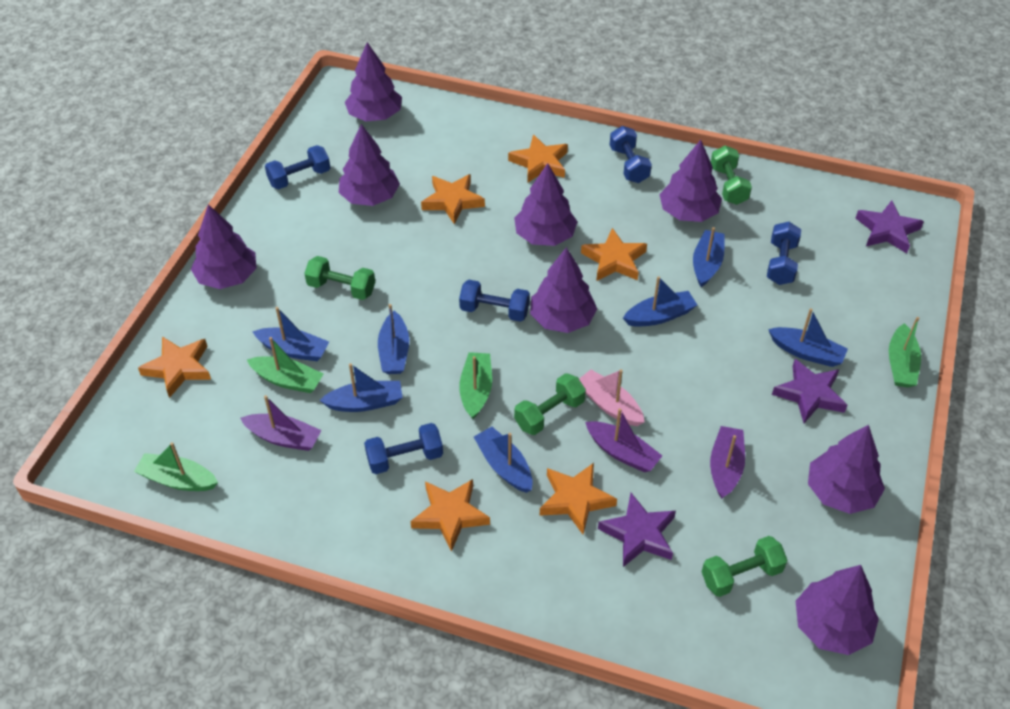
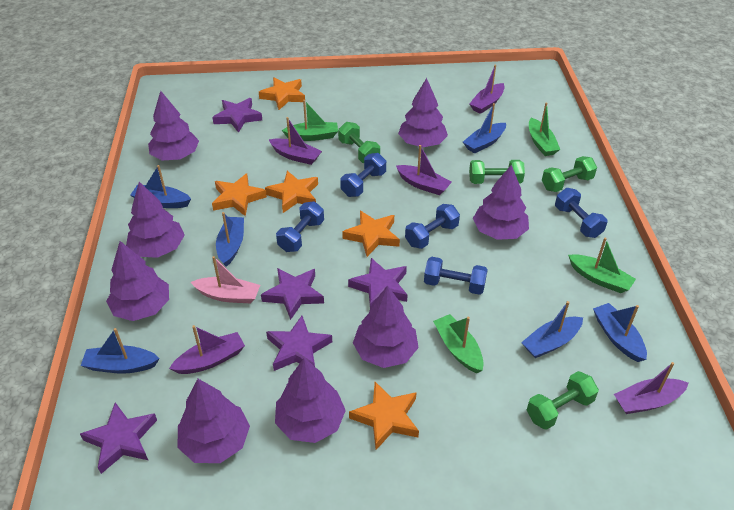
blue boat: 7 -> 6
orange star: 6 -> 5
purple boat: 3 -> 5
purple star: 3 -> 5

